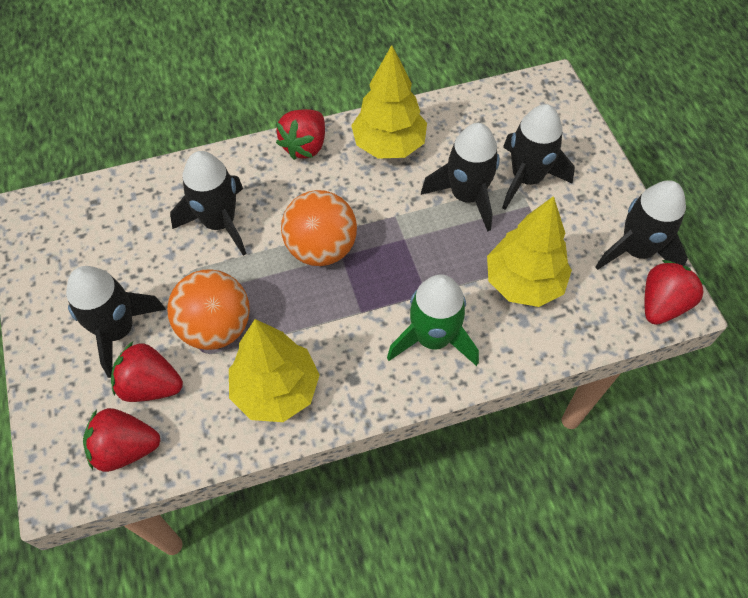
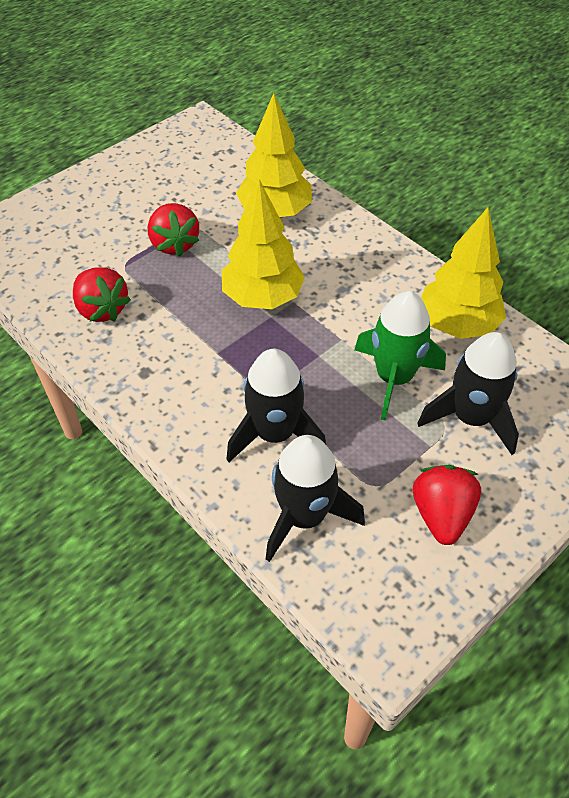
black rocket: 5 -> 3
orange ball: 2 -> 0
red strawberry: 4 -> 3

